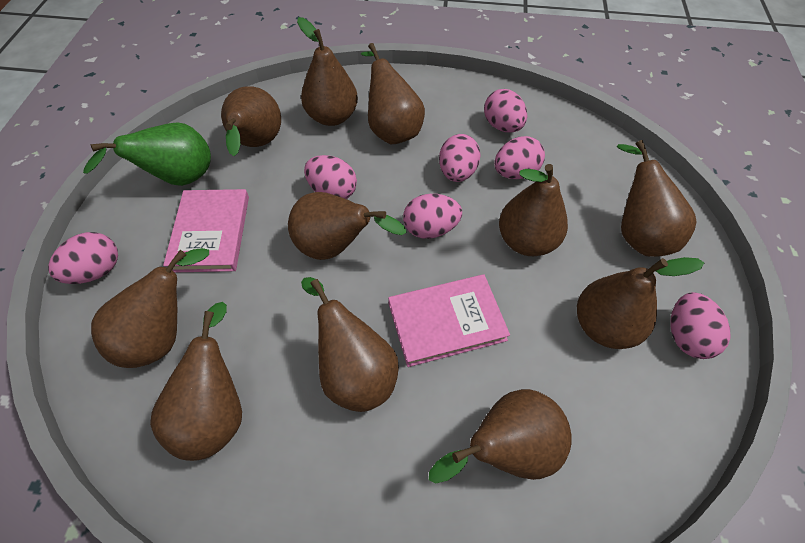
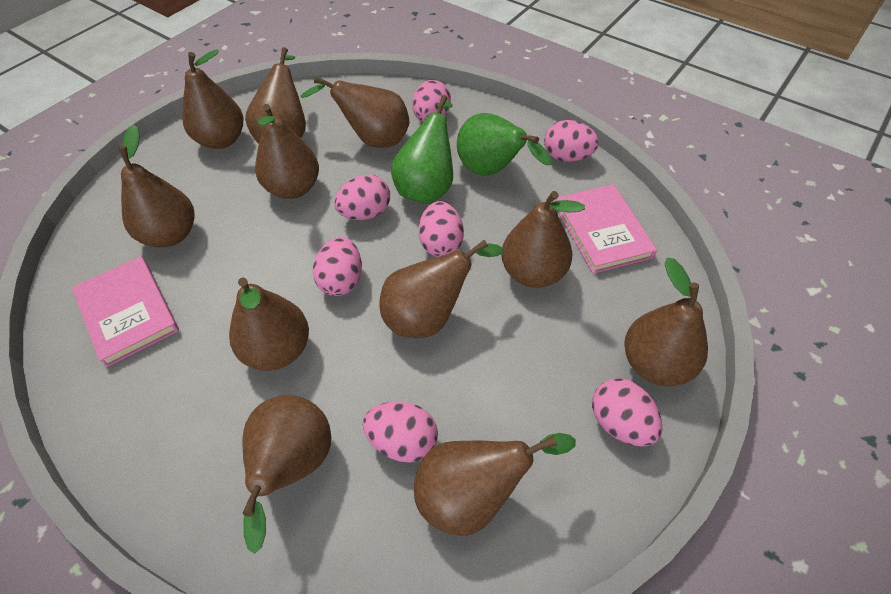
green pear: 1 -> 2

